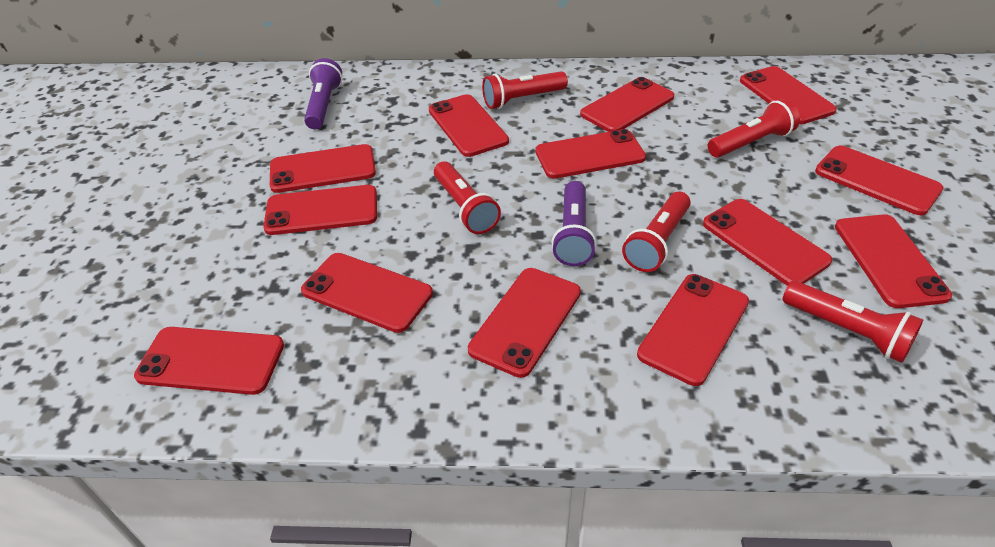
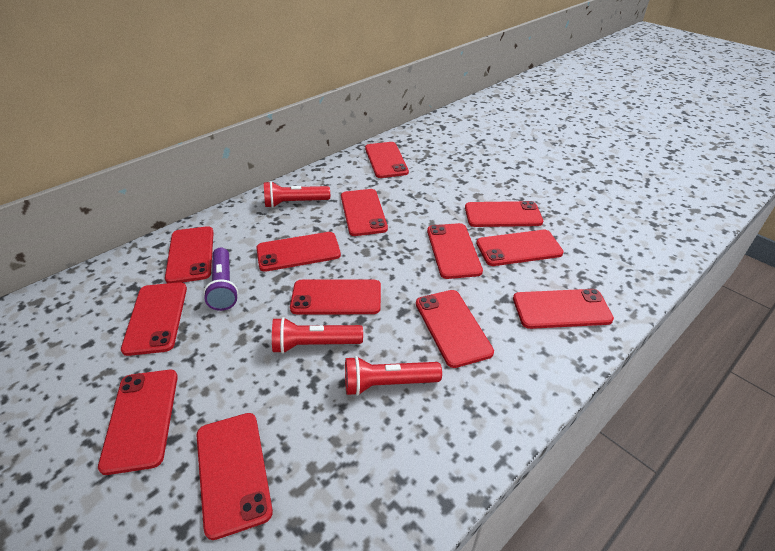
purple flashlight: 2 -> 1
red flashlight: 5 -> 3

